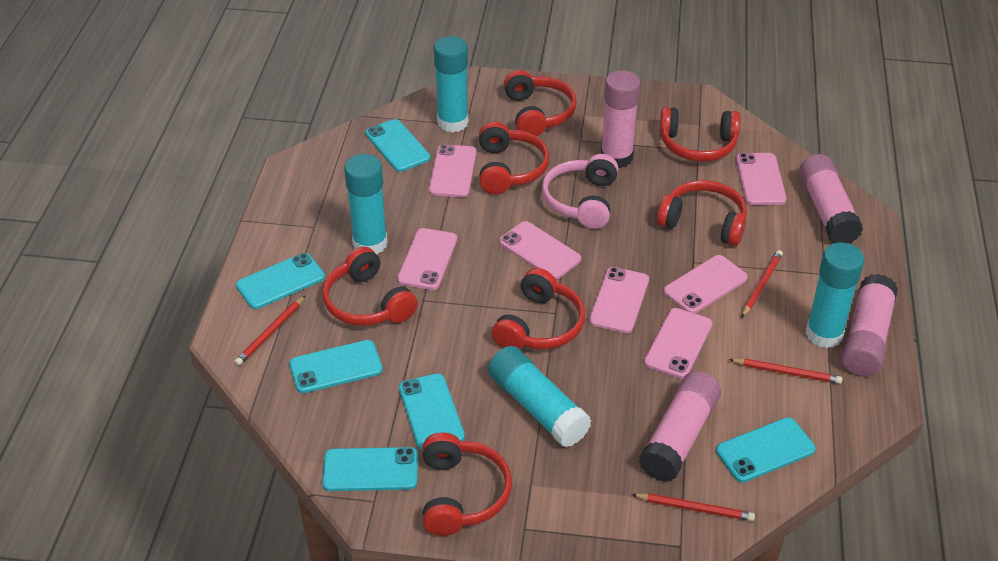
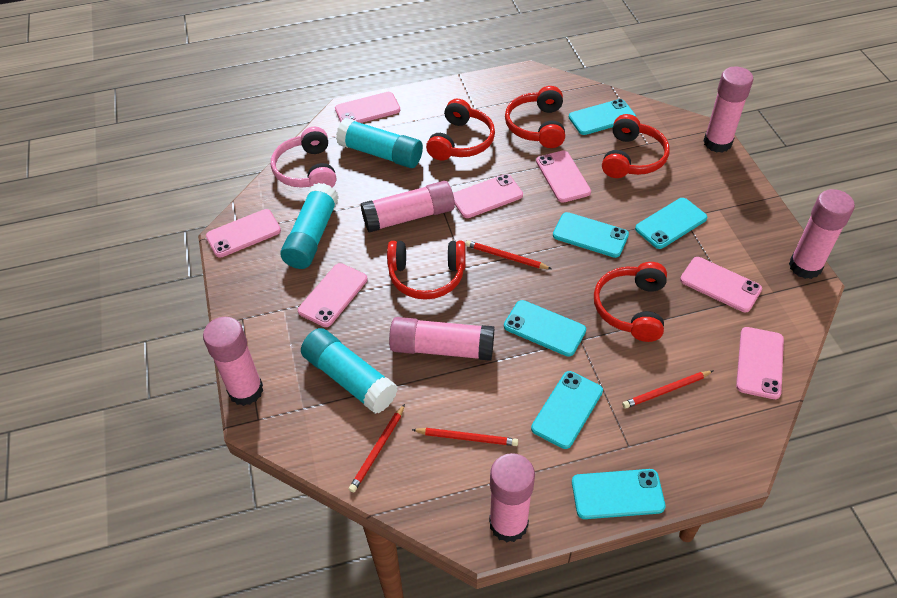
pink glue stick: 4 -> 6
red headphones: 7 -> 5
turquoise glue stick: 4 -> 3

